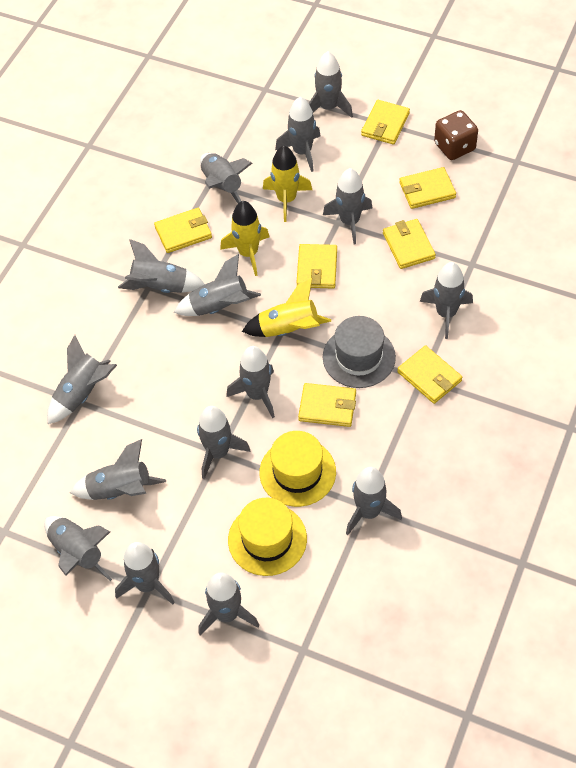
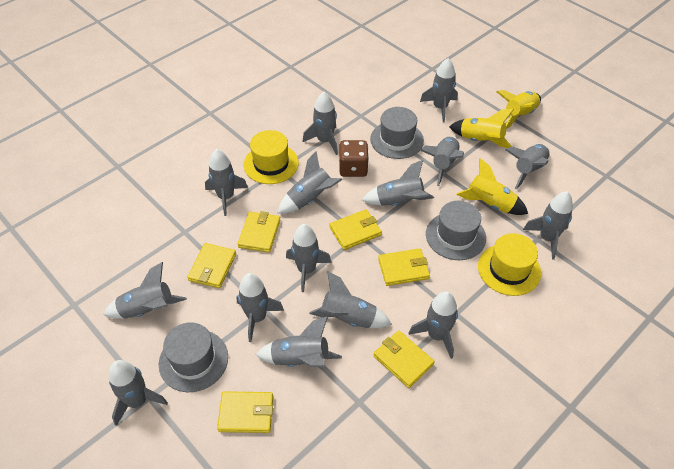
grey hat: 1 -> 3
yellow wallet: 7 -> 6

